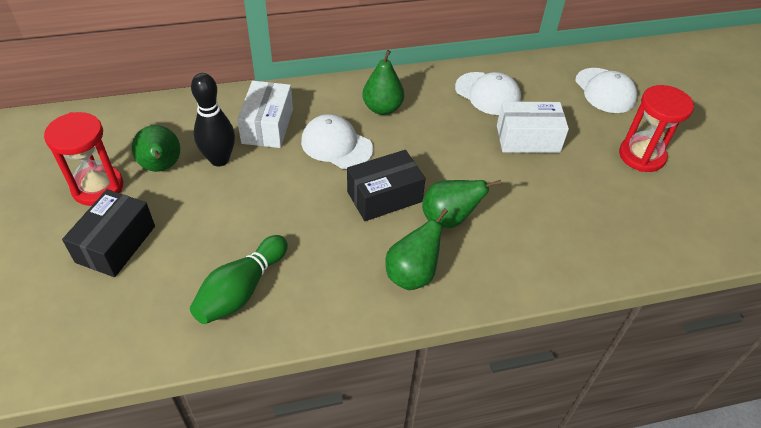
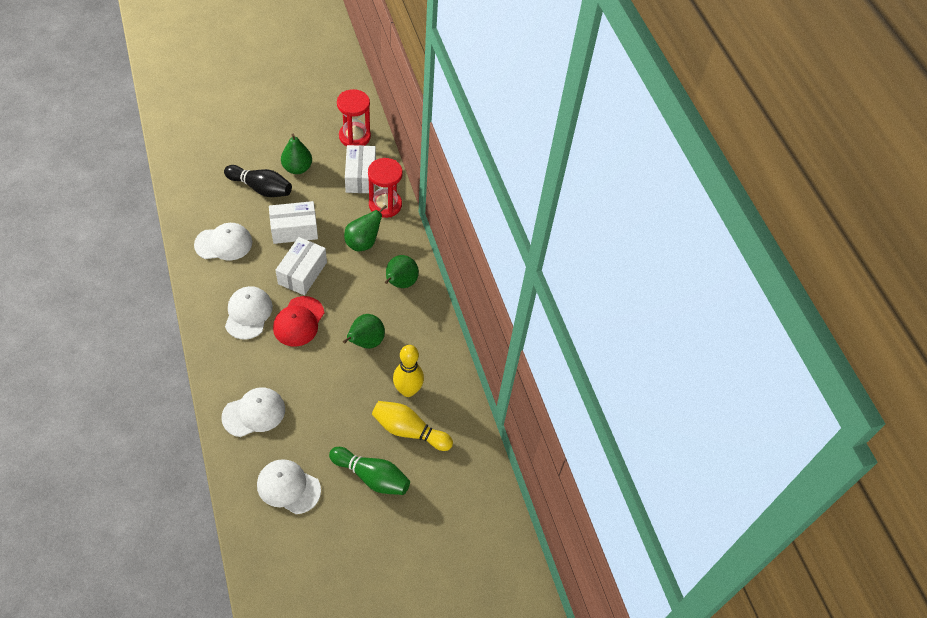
black box: 2 -> 0
red cap: 0 -> 1
white box: 2 -> 3
white cap: 3 -> 4
yellow bowling pin: 0 -> 2

